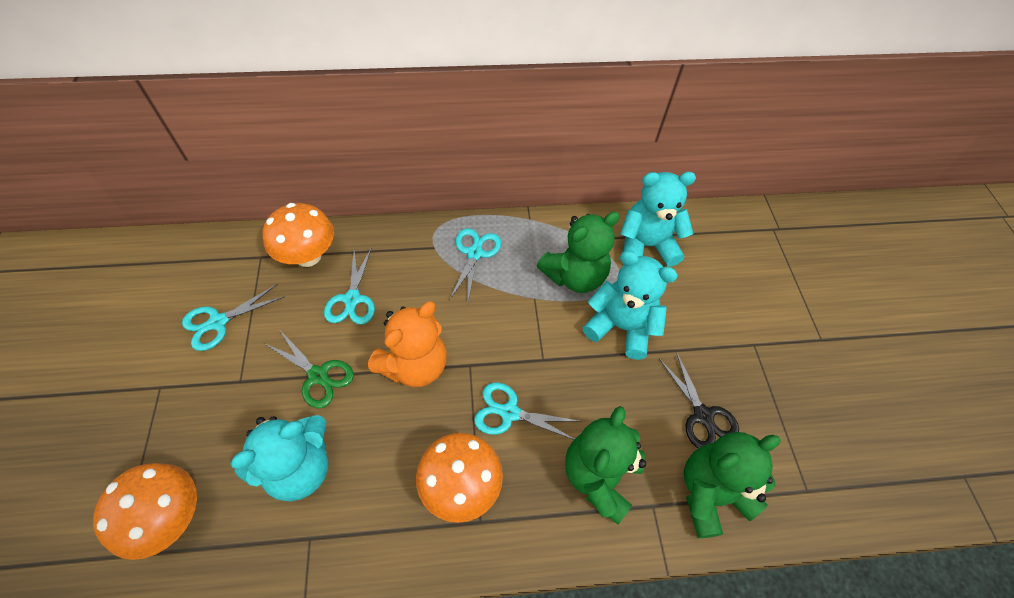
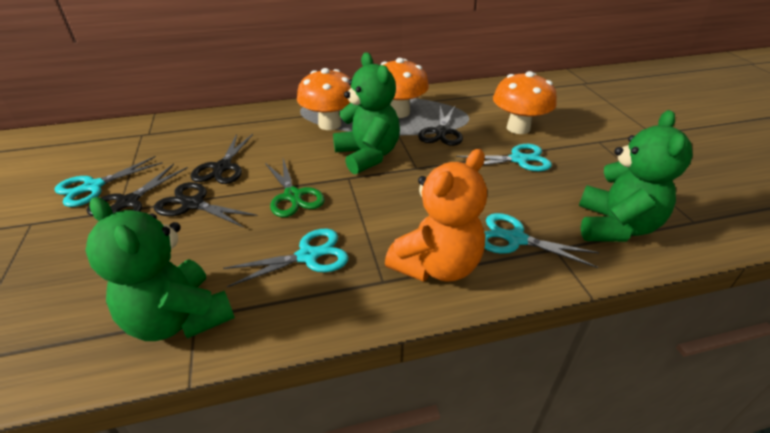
black scissors: 1 -> 4
turquoise teddy bear: 3 -> 0

